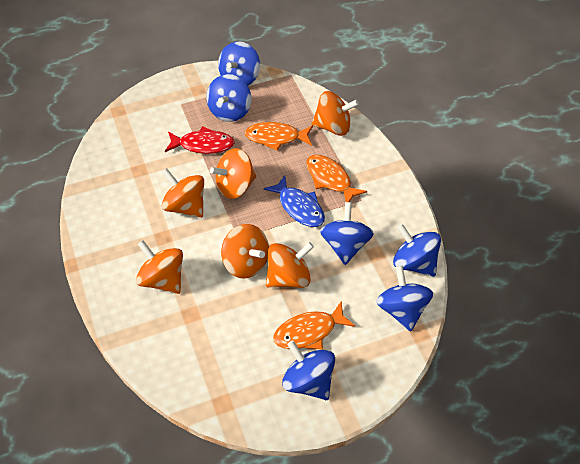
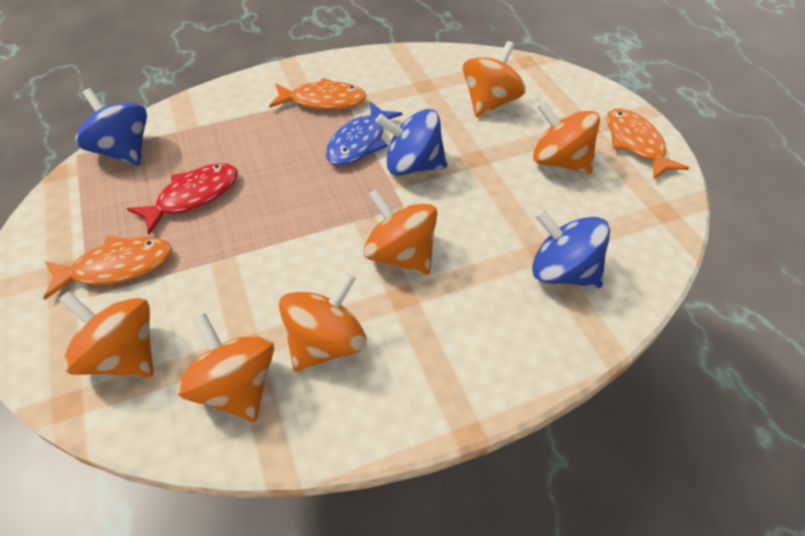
blue spinning top: 6 -> 3

